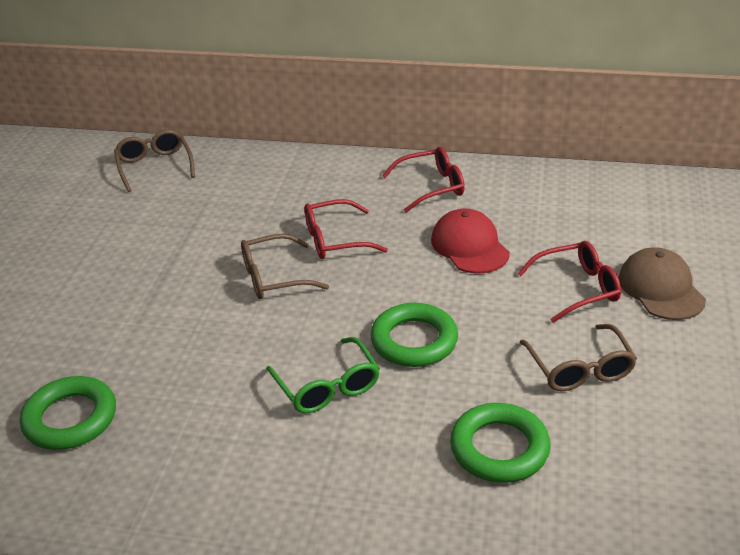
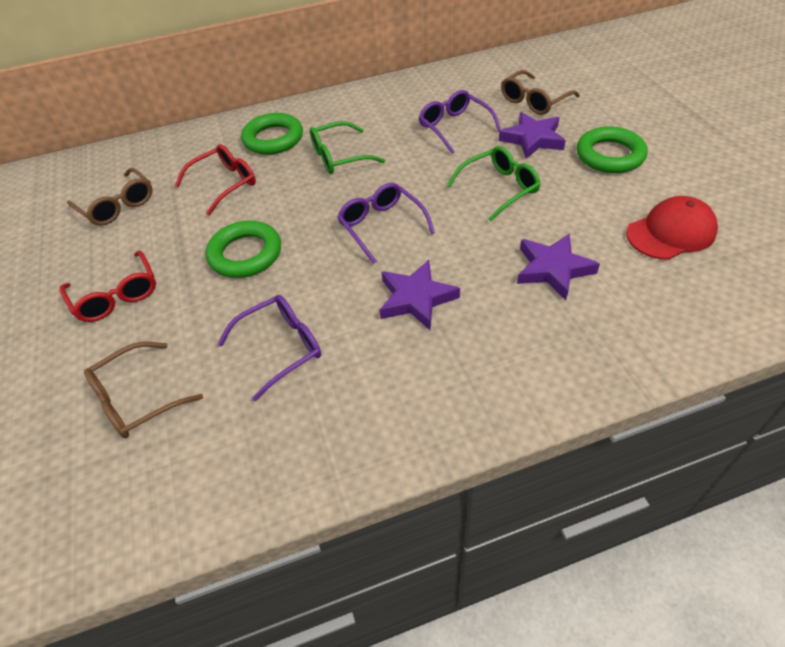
brown cap: 1 -> 0
green glasses: 1 -> 2
purple glasses: 0 -> 3
purple star: 0 -> 3
red glasses: 3 -> 2

